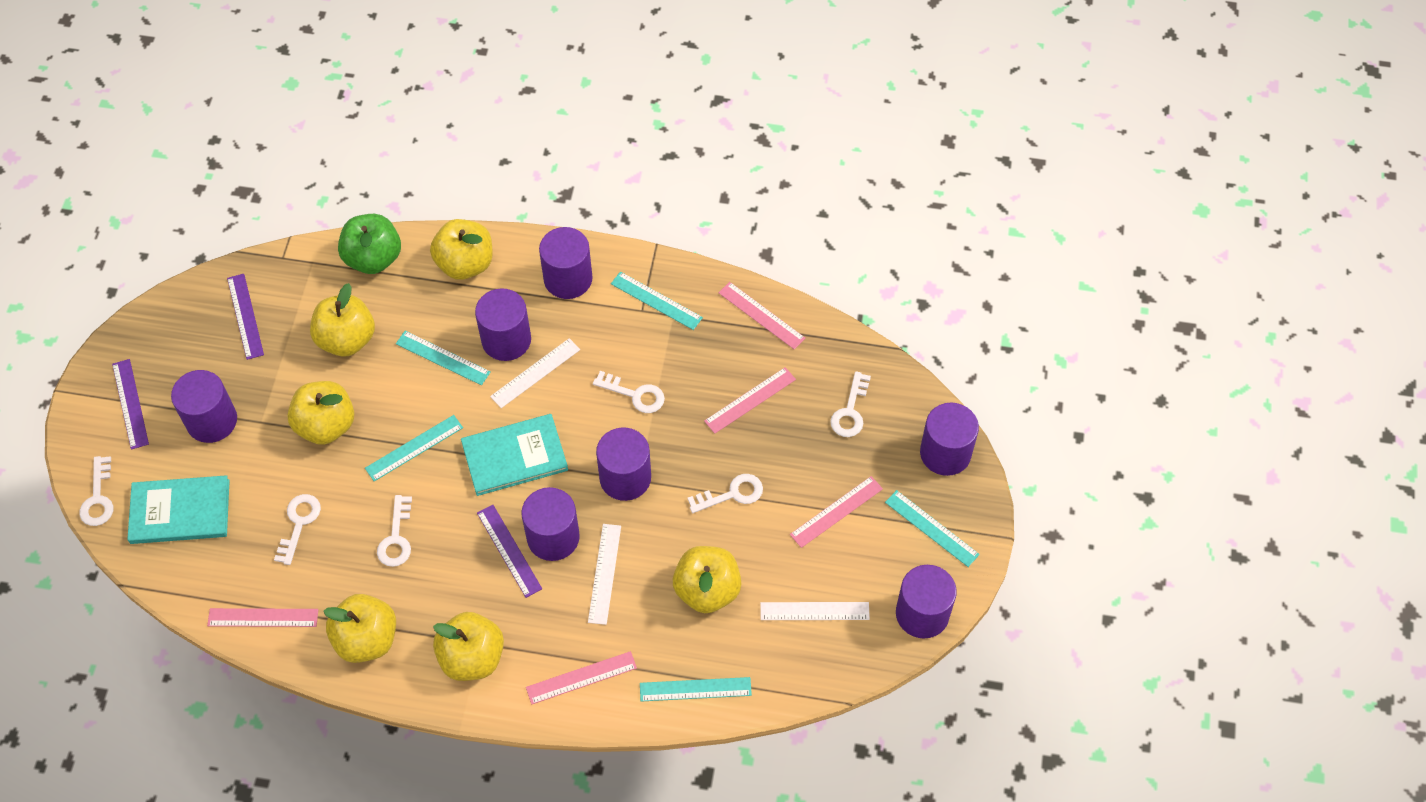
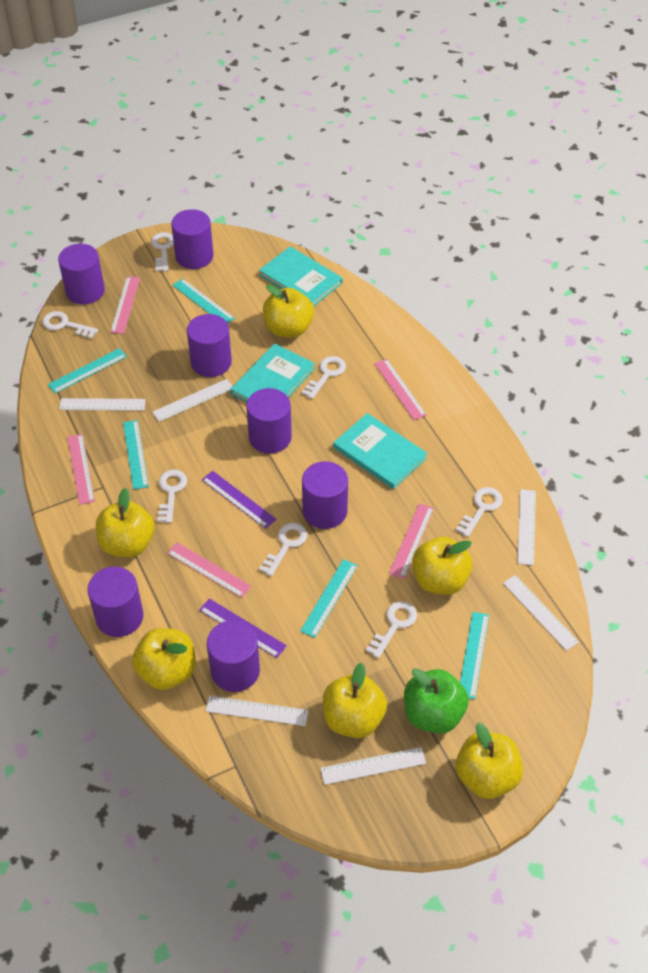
purple ruler: 3 -> 2
turquoise book: 2 -> 3
white key: 6 -> 7
white ruler: 3 -> 6

